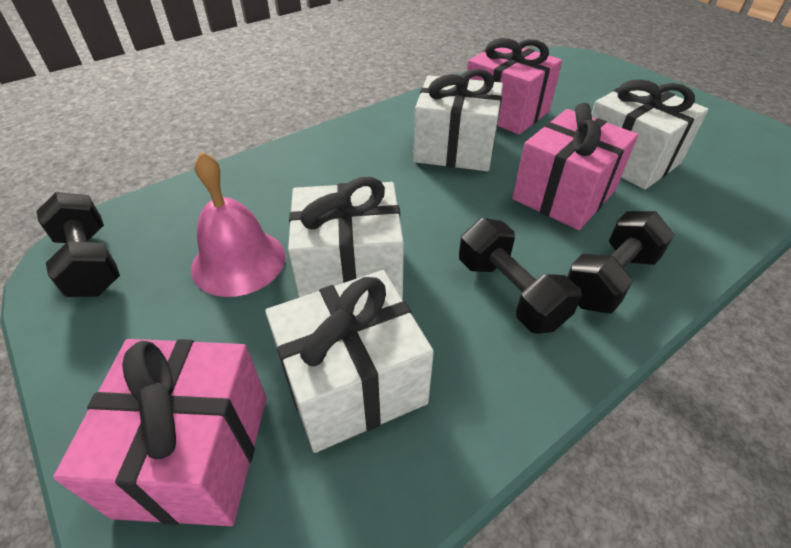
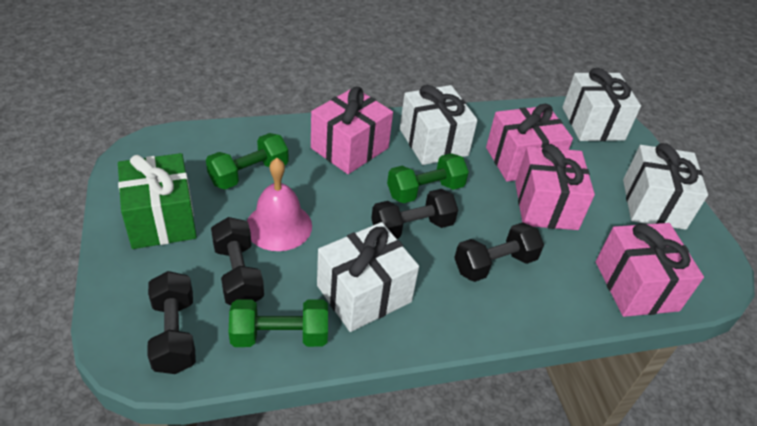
black dumbbell: 3 -> 4
green dumbbell: 0 -> 3
green gift: 0 -> 1
pink gift: 3 -> 4

